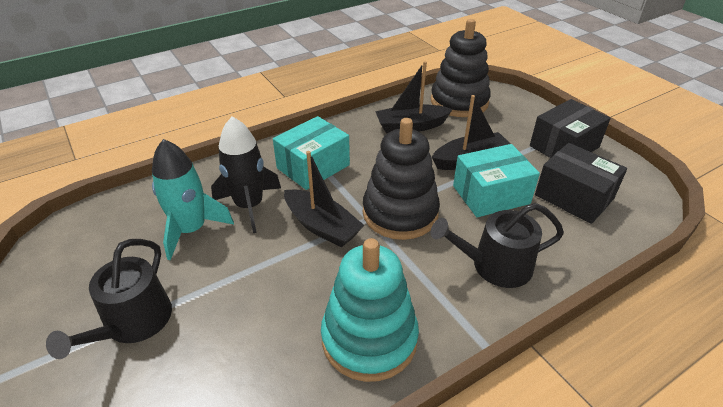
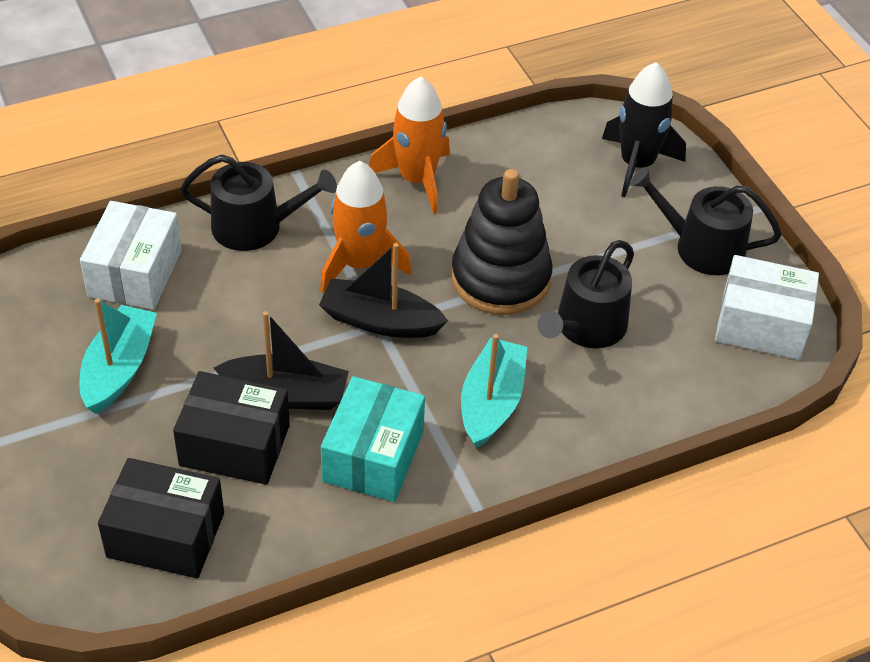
black boat: 3 -> 2
black stacking toy: 2 -> 1
black watering can: 2 -> 3
orange rocket: 0 -> 2
turquoise boat: 0 -> 2
turquoise box: 2 -> 1
turquoise rocket: 1 -> 0
turquoise stacking toy: 1 -> 0
white box: 0 -> 2

